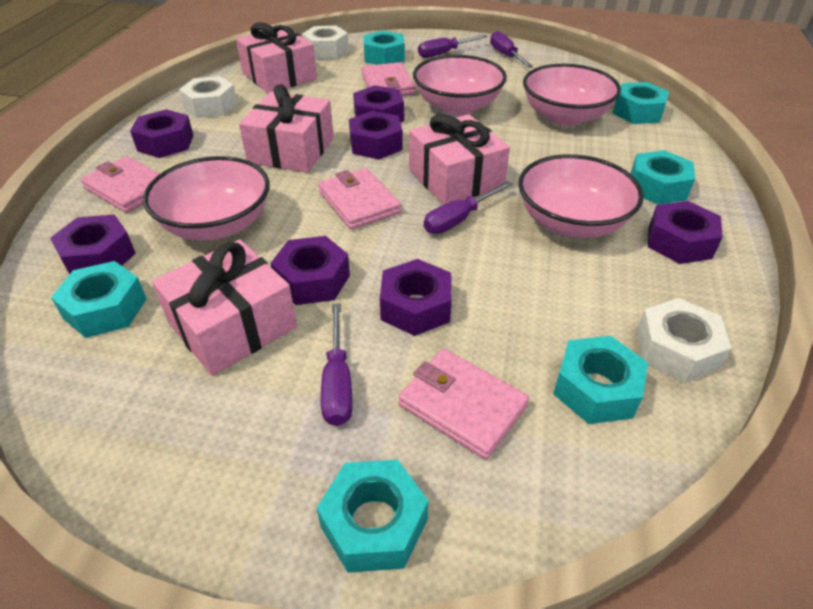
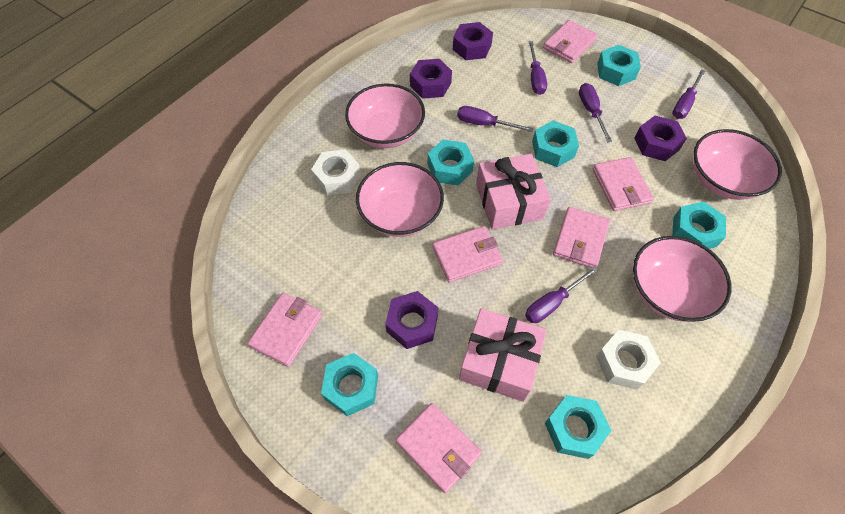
pink gift: 4 -> 2
pink wallet: 4 -> 6
purple nut: 7 -> 4
purple screwdriver: 4 -> 5
white nut: 3 -> 2

